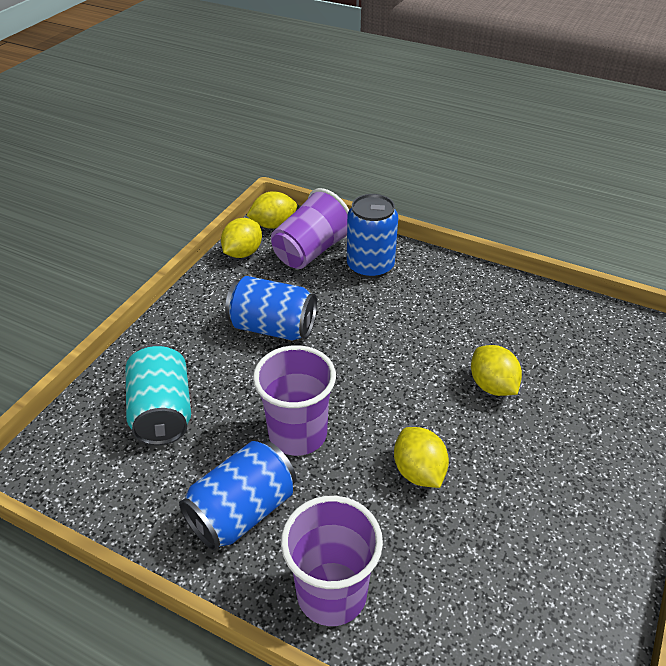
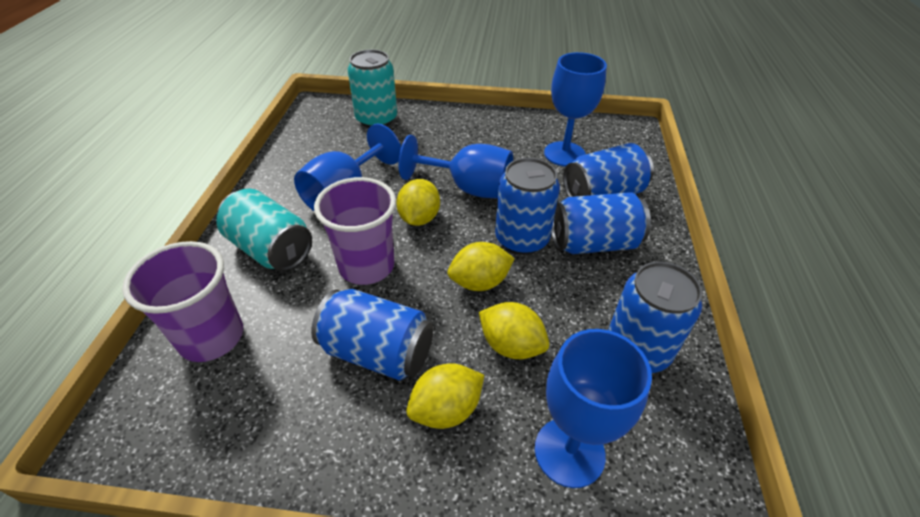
blue can: 3 -> 5
blue goblet: 0 -> 4
purple cup: 3 -> 2
turquoise can: 1 -> 2

